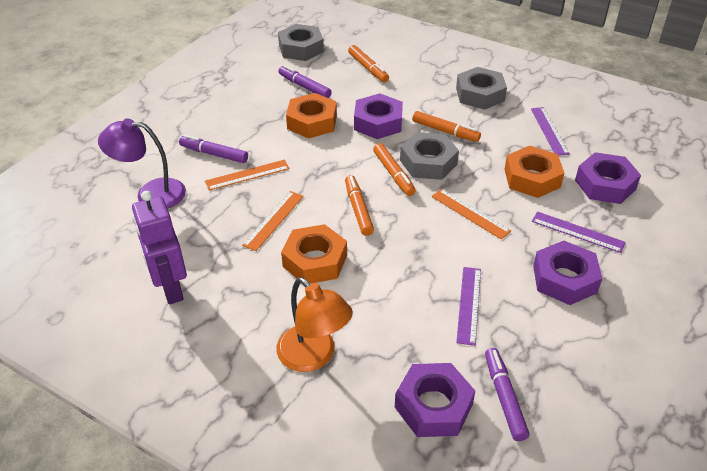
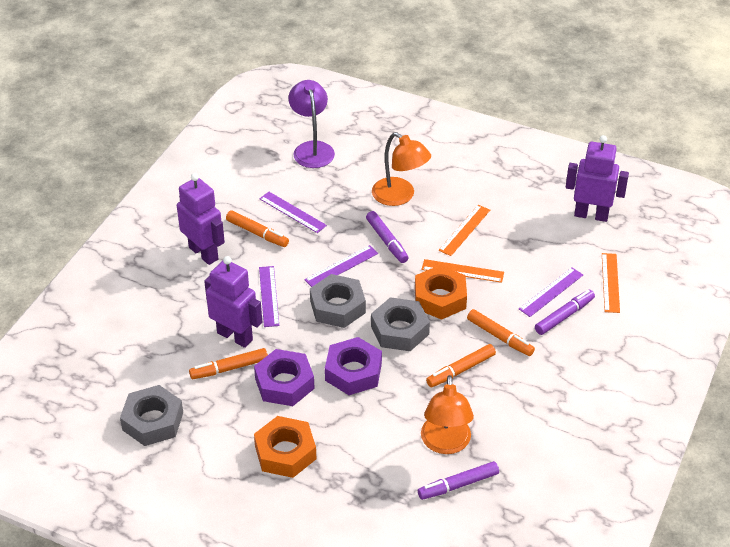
orange lamp: 1 -> 2
orange nut: 3 -> 2
purple nut: 4 -> 2
purple robot: 1 -> 3
purple ruler: 3 -> 4

